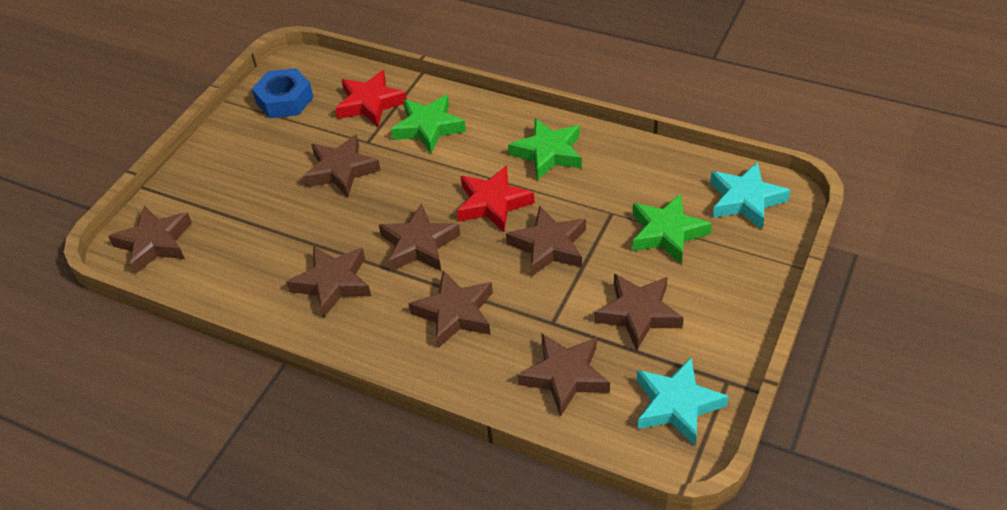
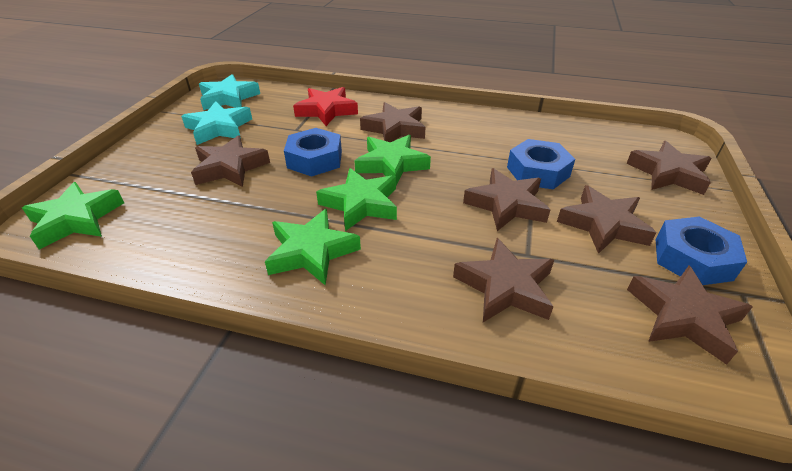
blue nut: 1 -> 3
brown star: 8 -> 7
green star: 3 -> 4
red star: 2 -> 1

